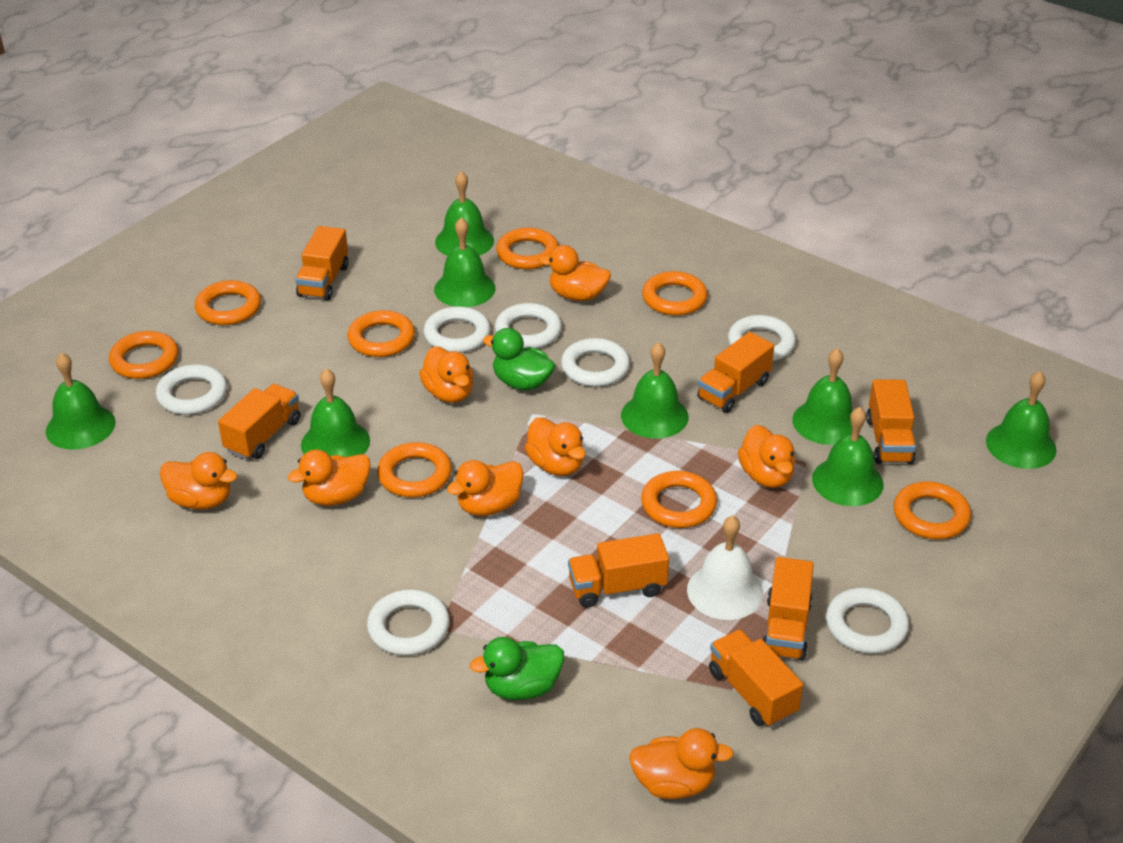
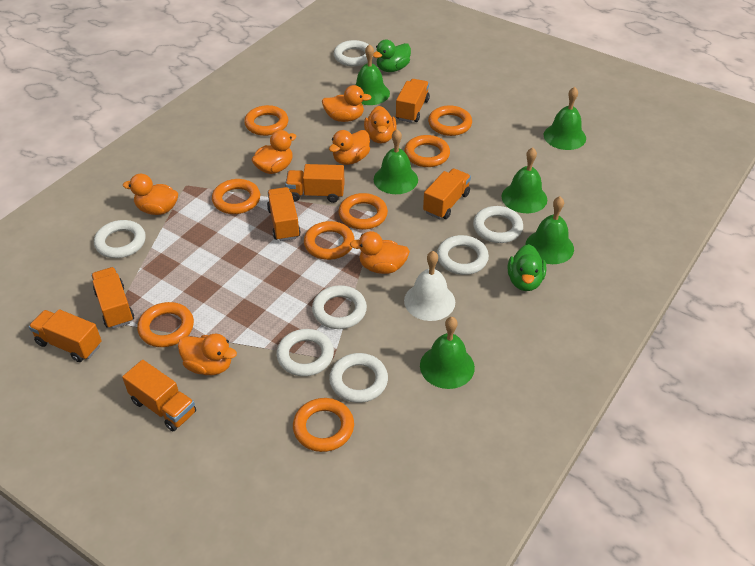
green bell: 8 -> 6
orange duck: 8 -> 7

